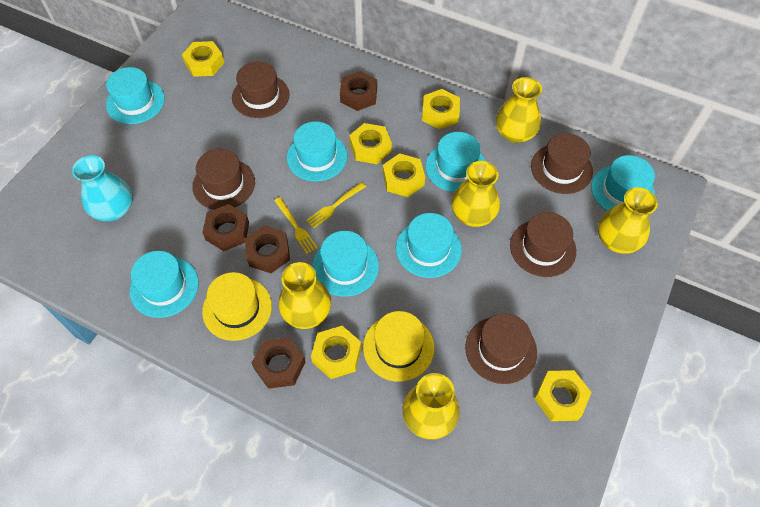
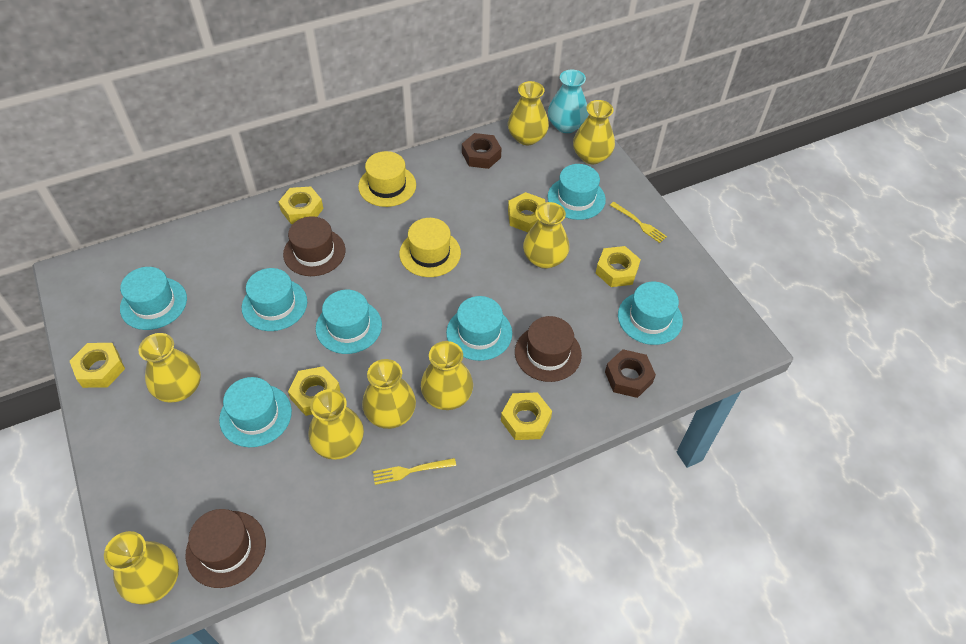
brown hat: 5 -> 3
brown nut: 4 -> 2
yellow vase: 5 -> 8

